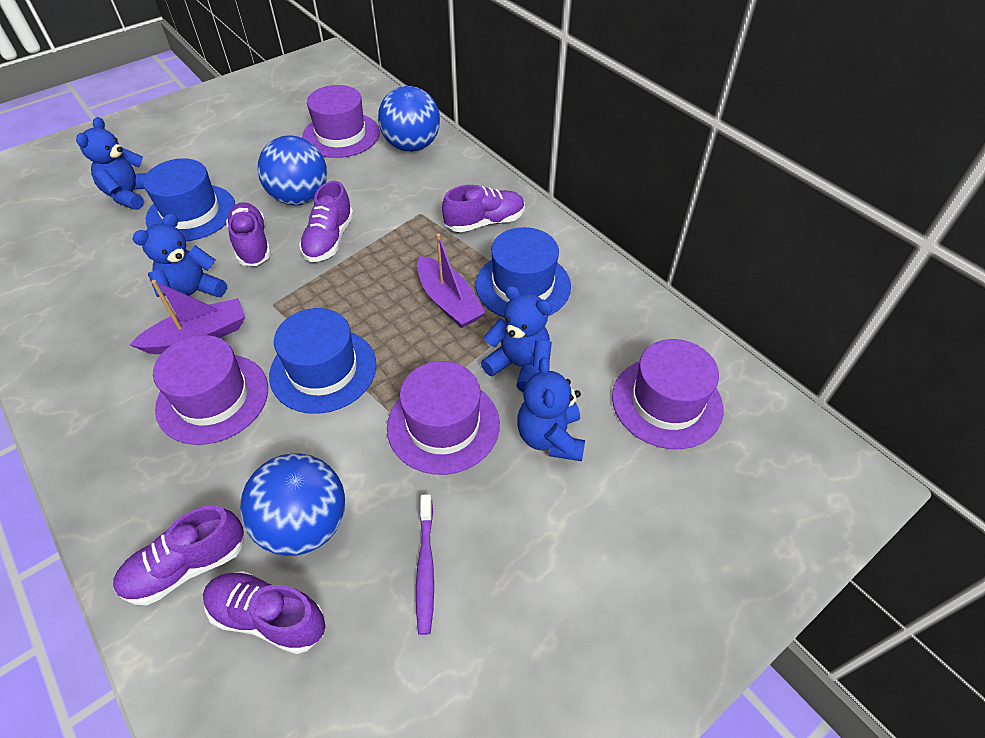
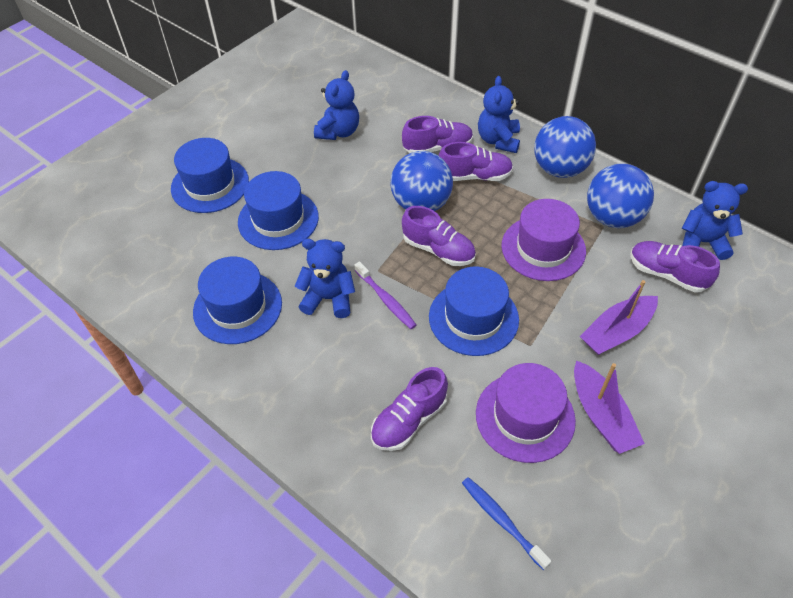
blue hat: 3 -> 4
blue toothbrush: 0 -> 1
purple hat: 4 -> 2

